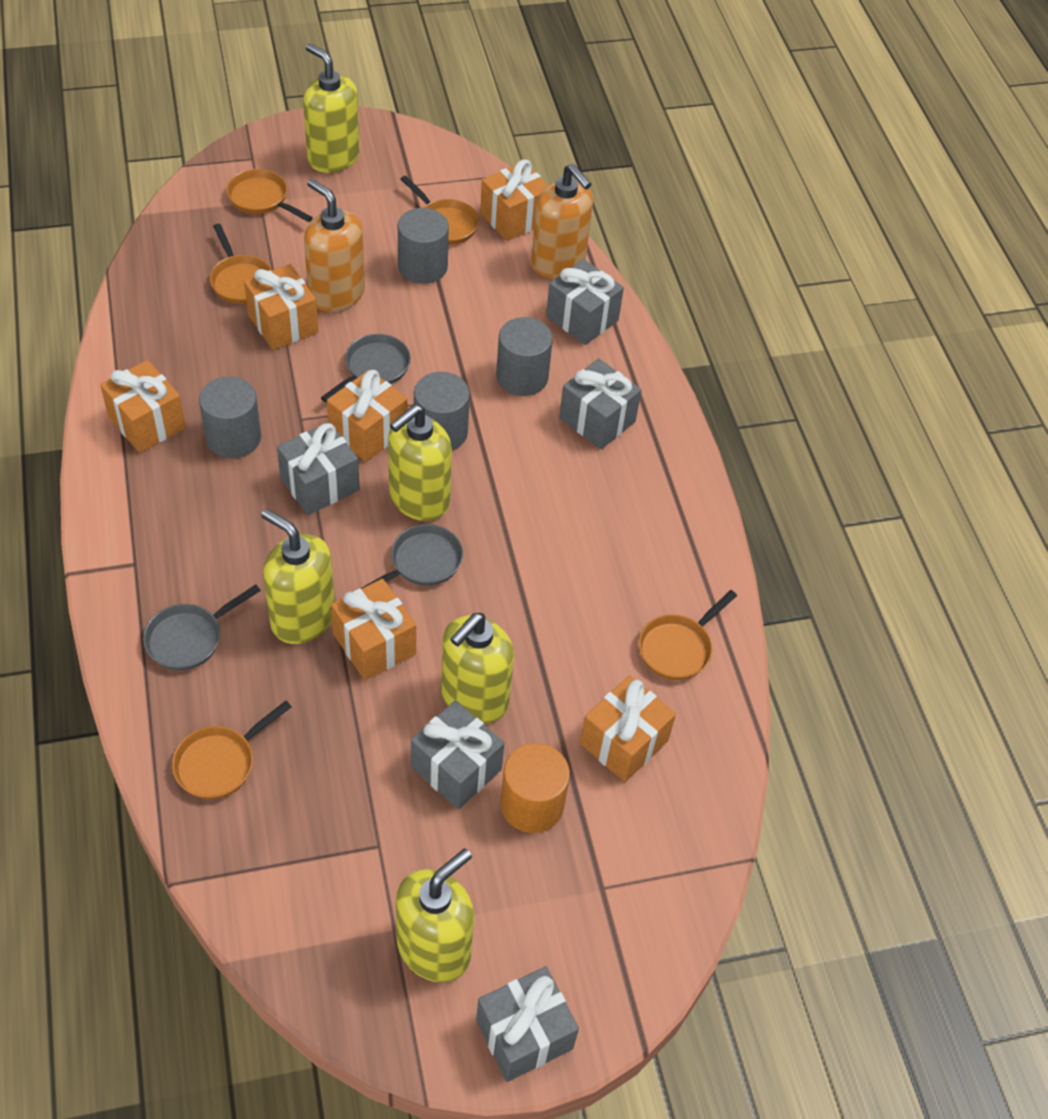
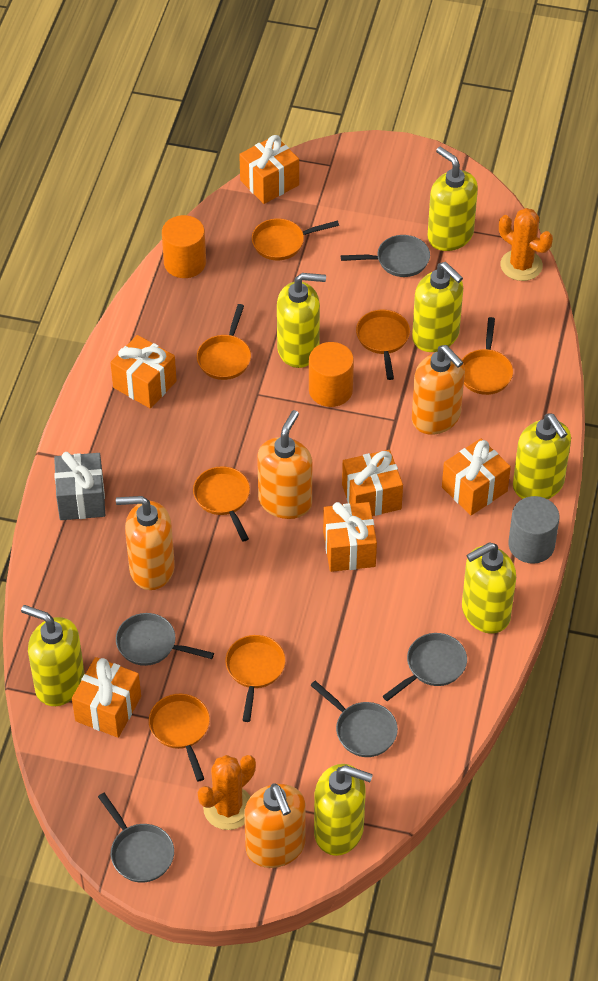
grey cylinder: 4 -> 1
grey gift: 5 -> 1
grey pan: 3 -> 5
orange cactus: 0 -> 2
orange cylinder: 1 -> 2
orange pan: 5 -> 7
orange soap dispenser: 2 -> 4
yellow soap dispenser: 5 -> 7

